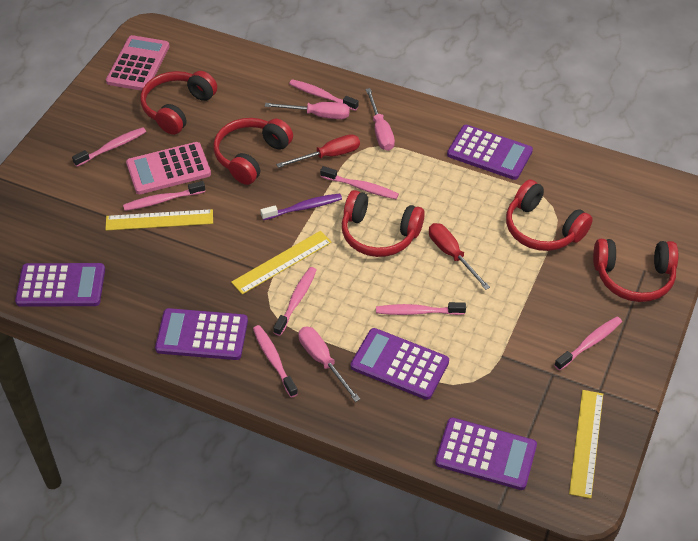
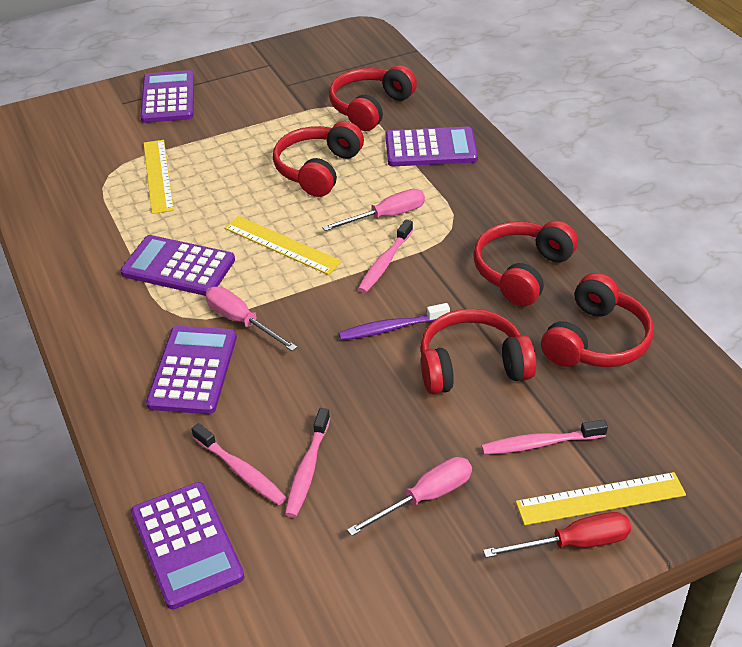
pink calculator: 2 -> 0
pink toothbrush: 8 -> 4
red screwdriver: 2 -> 1

